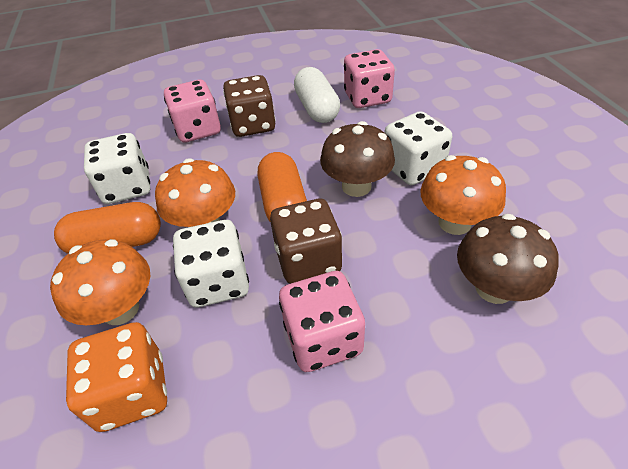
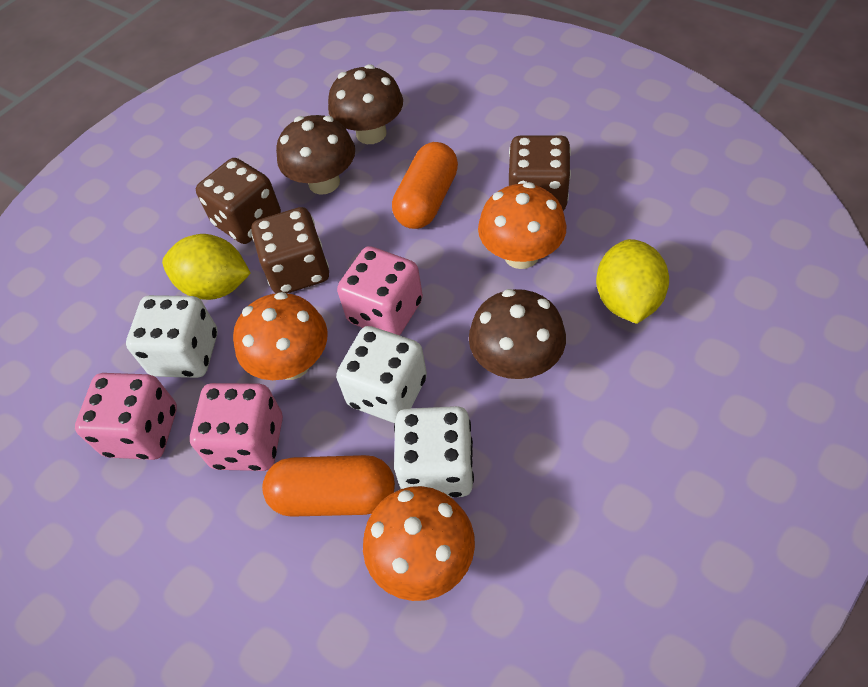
brown dice: 2 -> 3
brown mushroom: 2 -> 3
orange dice: 1 -> 0
white capsule: 1 -> 0
yellow lemon: 0 -> 2

